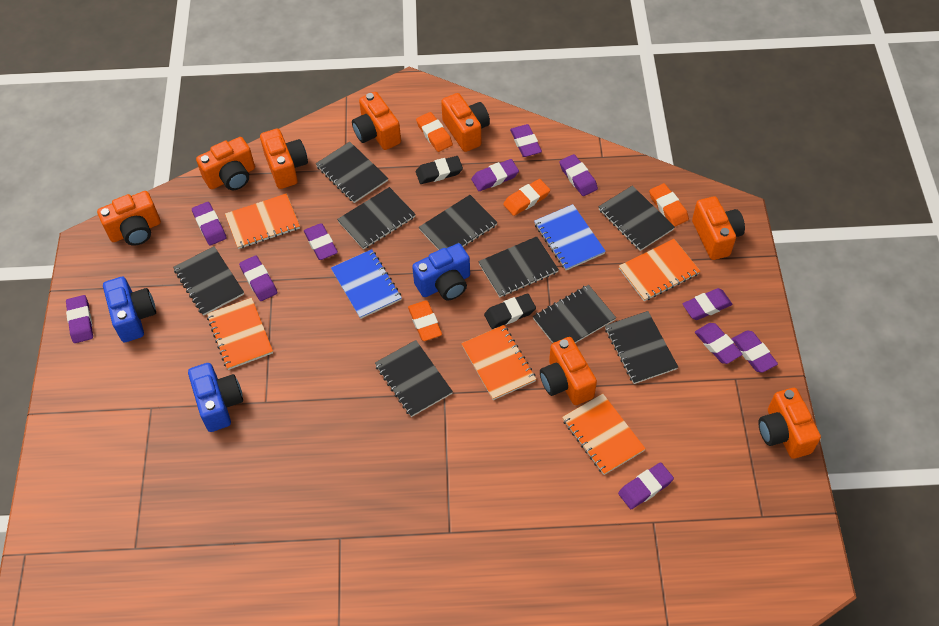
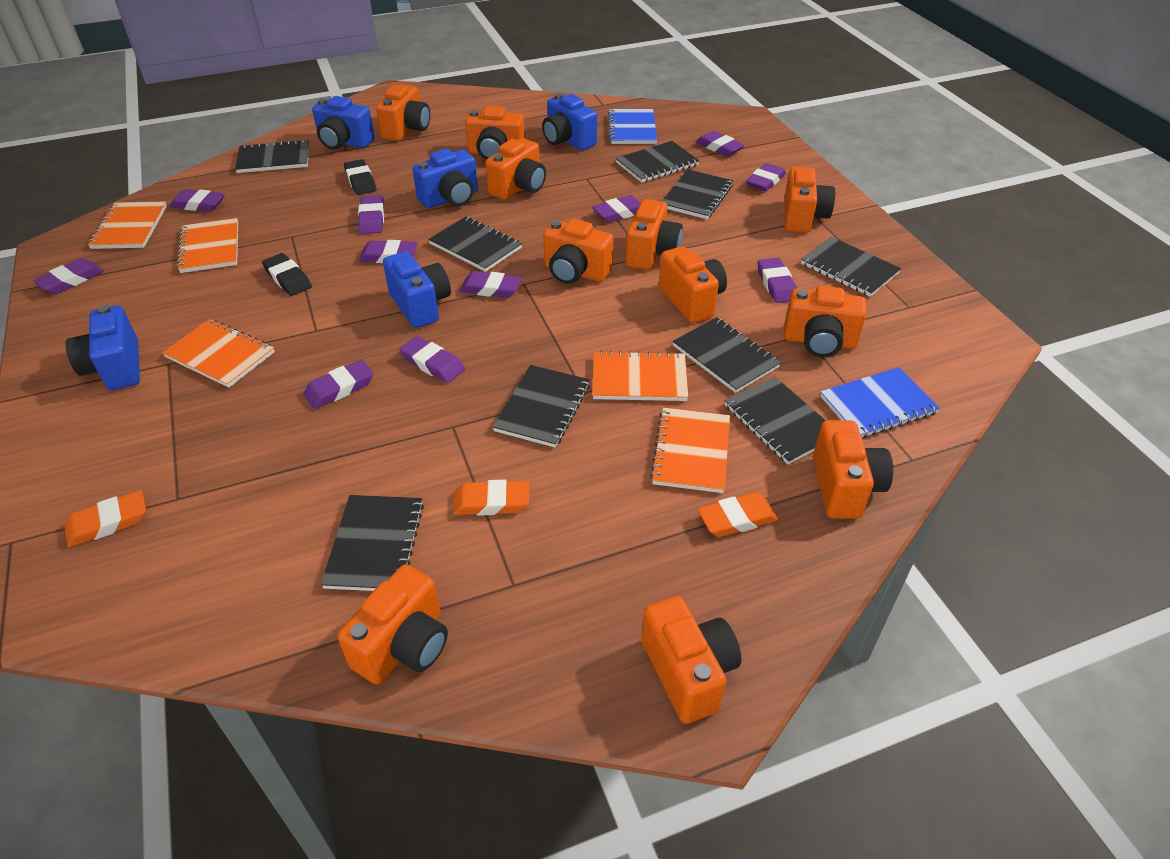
blue camera: 3 -> 5
orange camera: 8 -> 11
orange eraser: 4 -> 3

